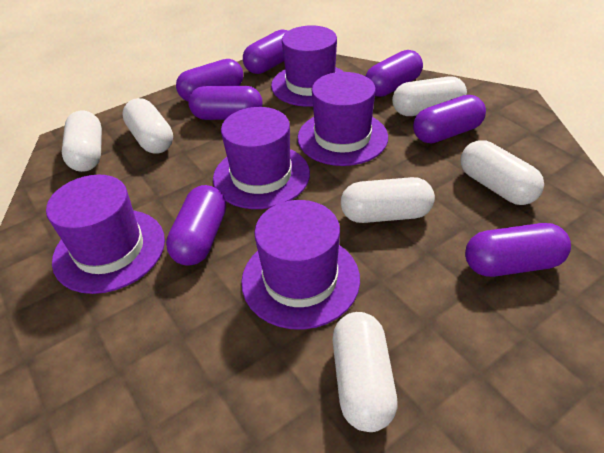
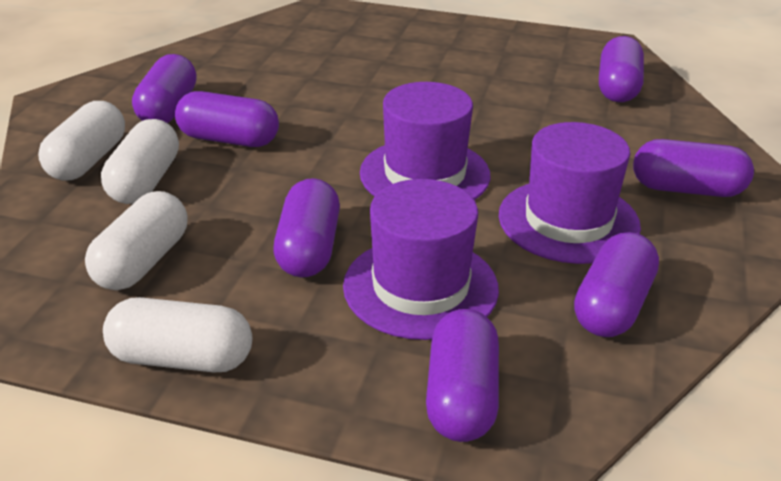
purple hat: 5 -> 3
white capsule: 6 -> 4

